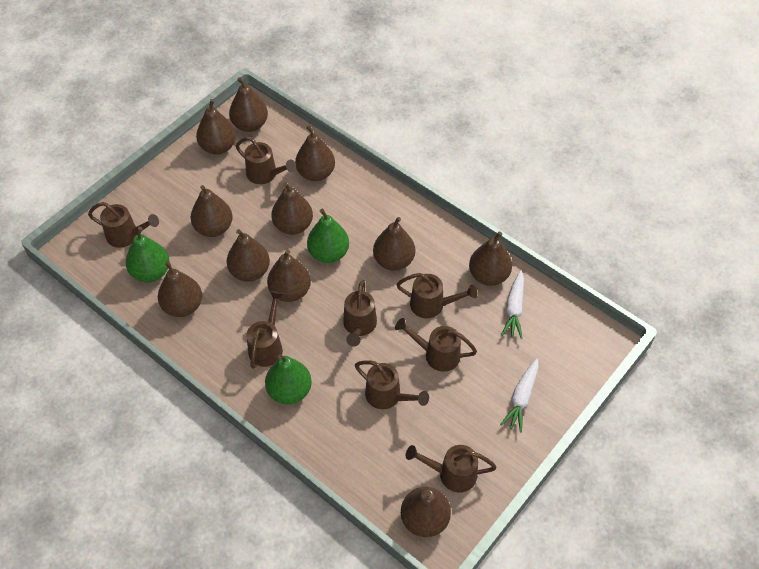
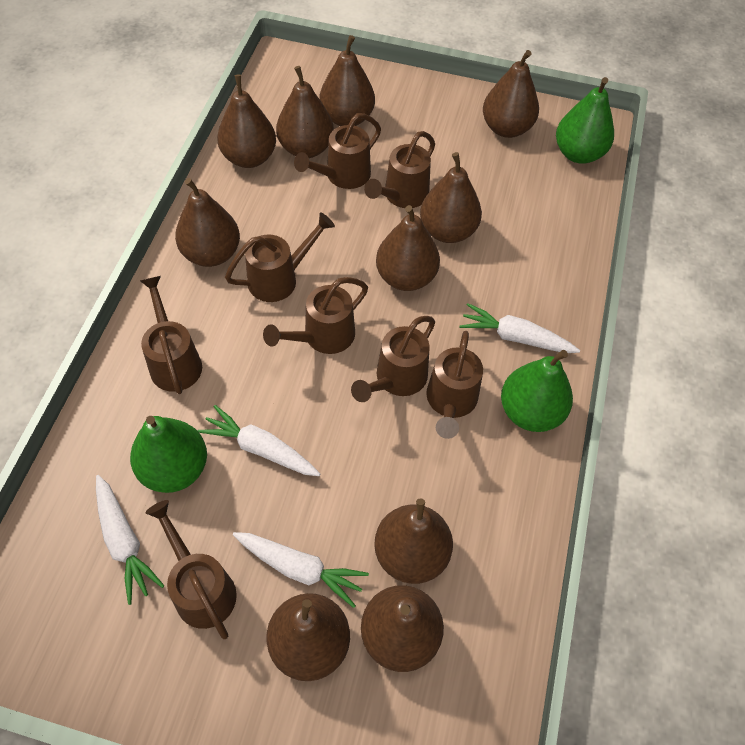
brown pear: 11 -> 10
white carrot: 2 -> 4

